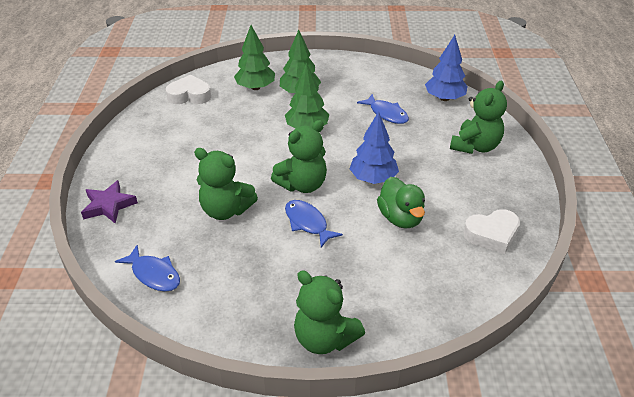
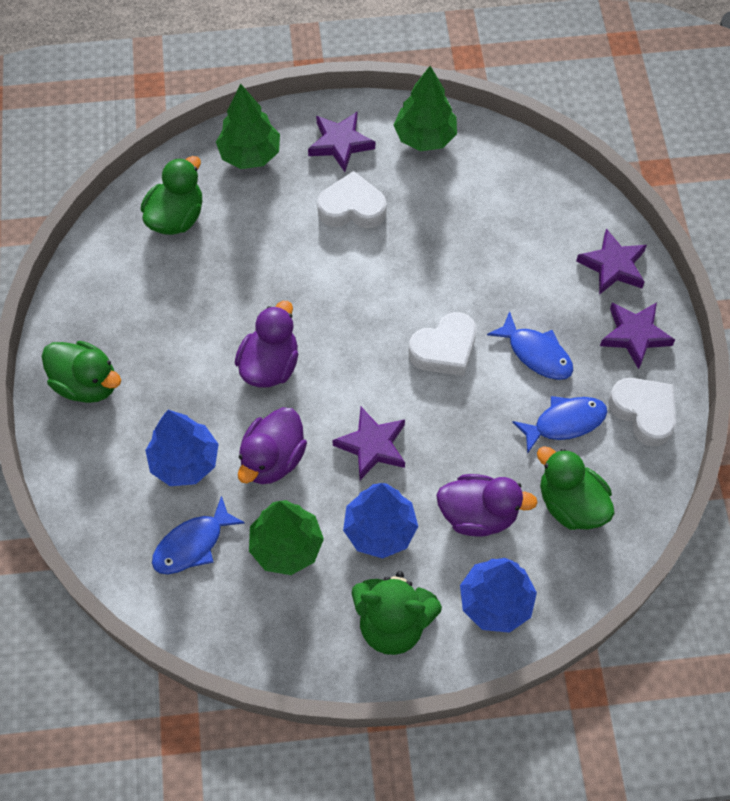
blue tree: 2 -> 3
green duck: 1 -> 3
green teddy bear: 4 -> 1
purple duck: 0 -> 3
purple star: 1 -> 4
white heart: 2 -> 3

